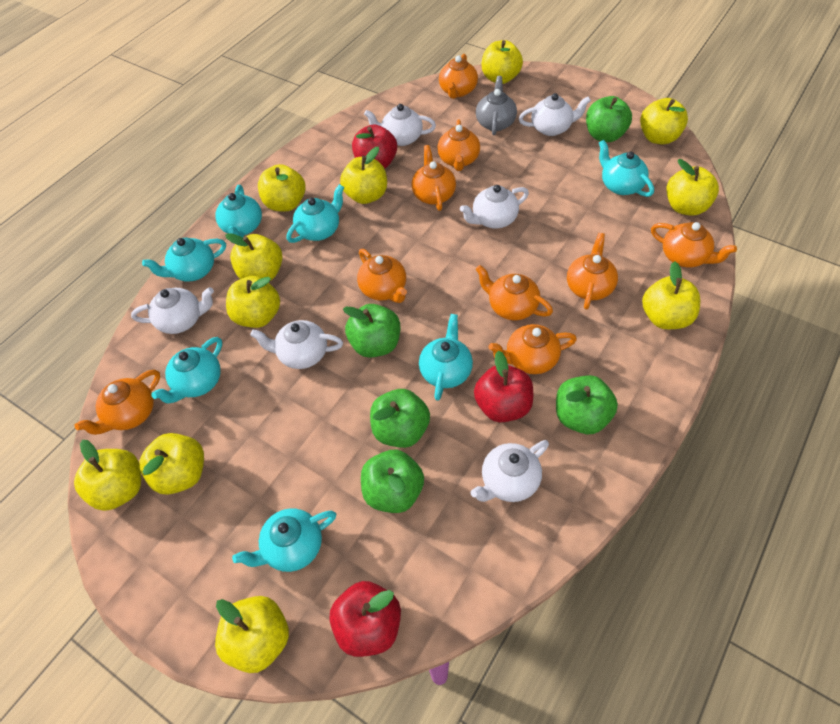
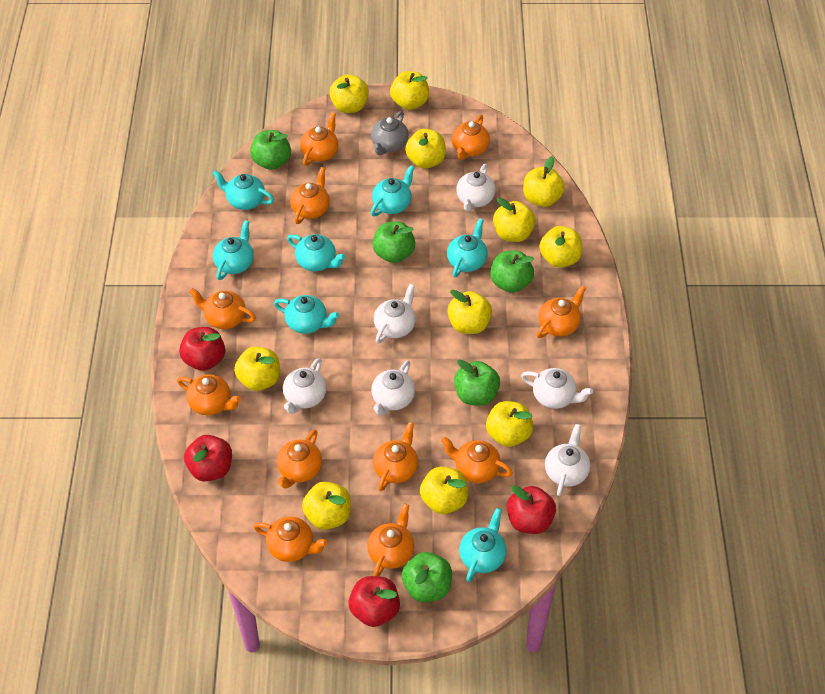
orange teapot: 9 -> 11
red apple: 3 -> 4

